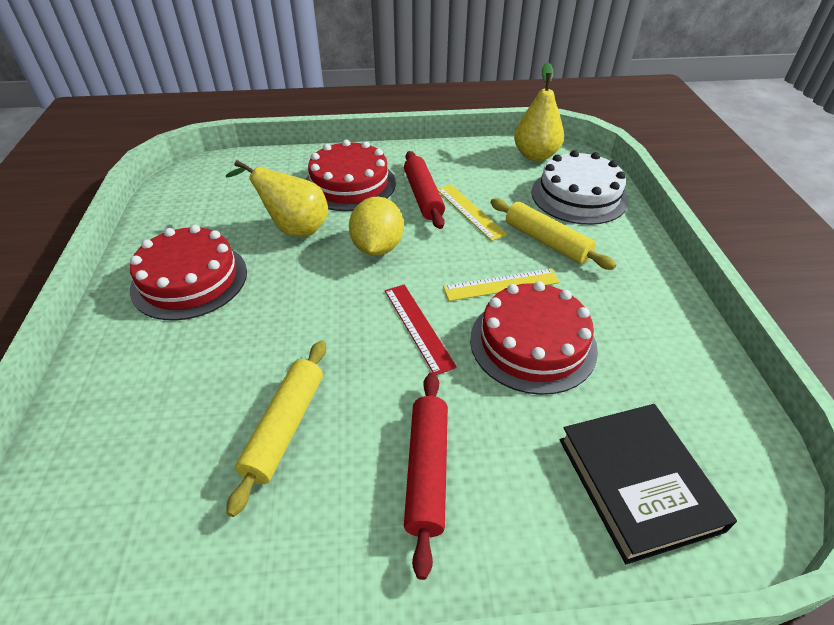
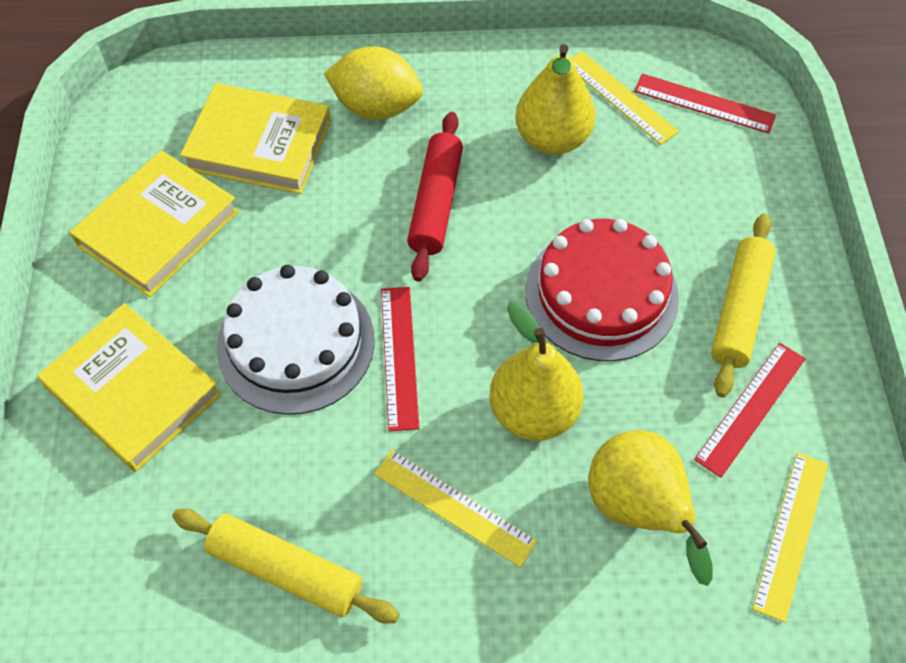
black book: 1 -> 0
red cake: 3 -> 1
red rolling pin: 2 -> 1
red ruler: 1 -> 3
yellow book: 0 -> 3
yellow pear: 2 -> 3
yellow ruler: 2 -> 3

